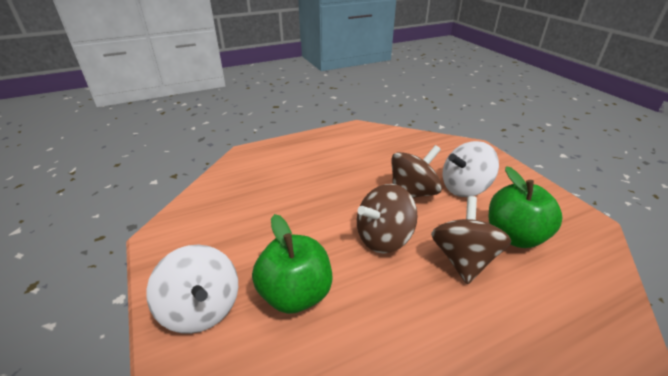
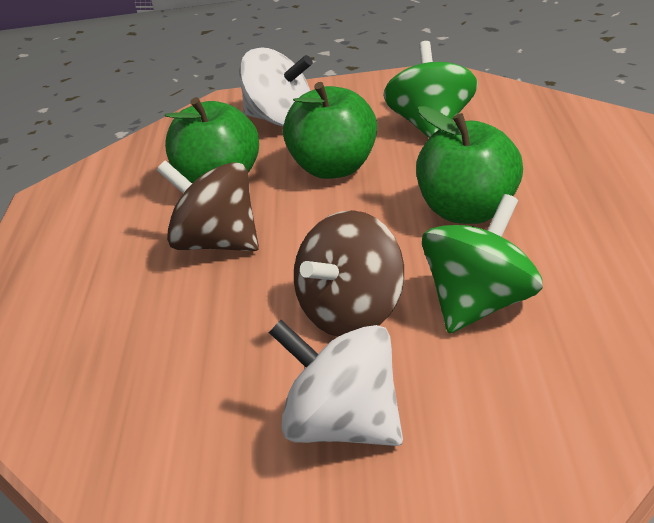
brown spinning top: 3 -> 2
green apple: 2 -> 3
green spinning top: 0 -> 2

